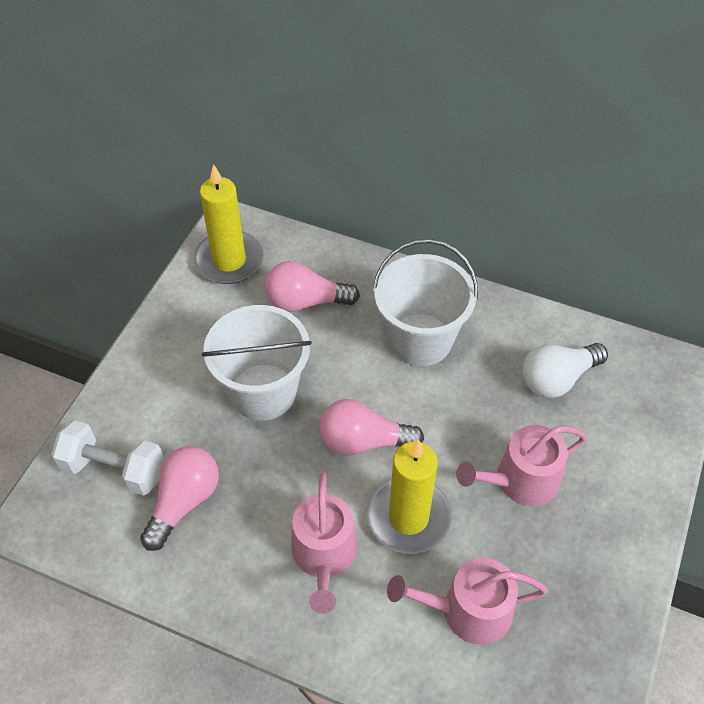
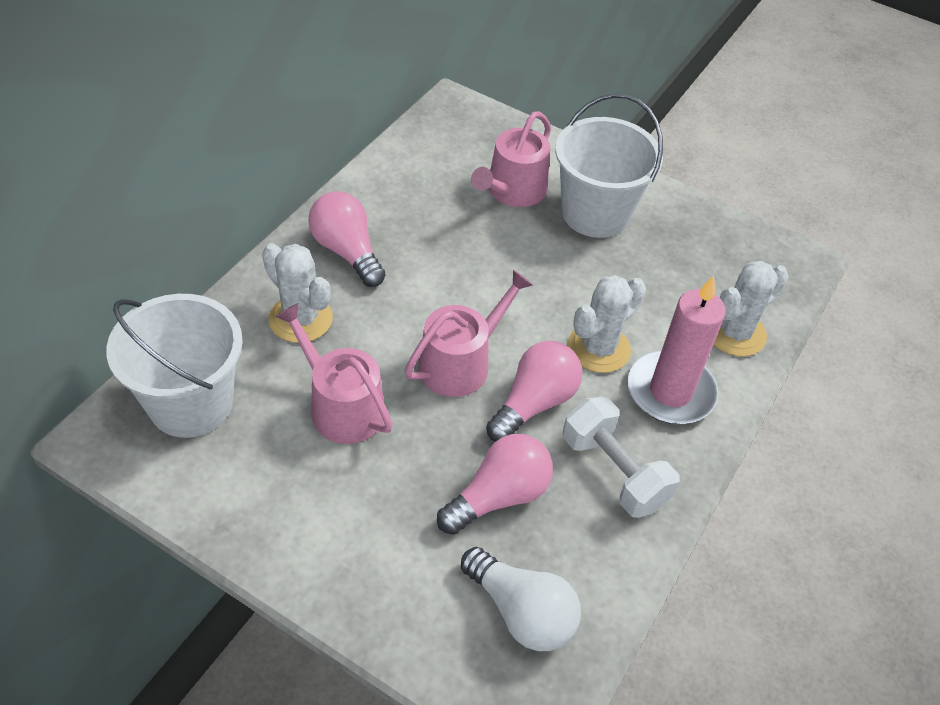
pink candle: 0 -> 1
white cactus: 0 -> 3
yellow candle: 2 -> 0

